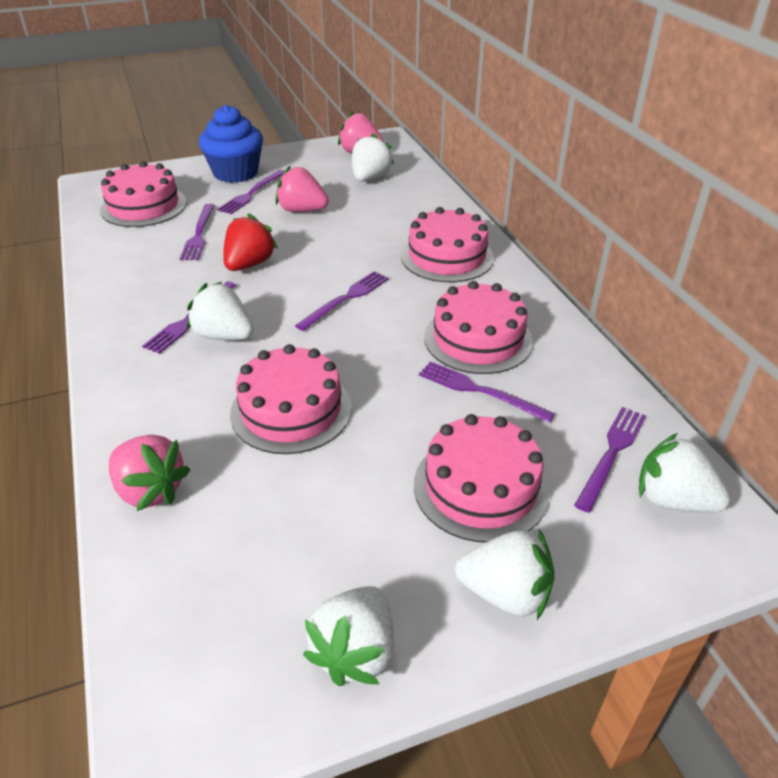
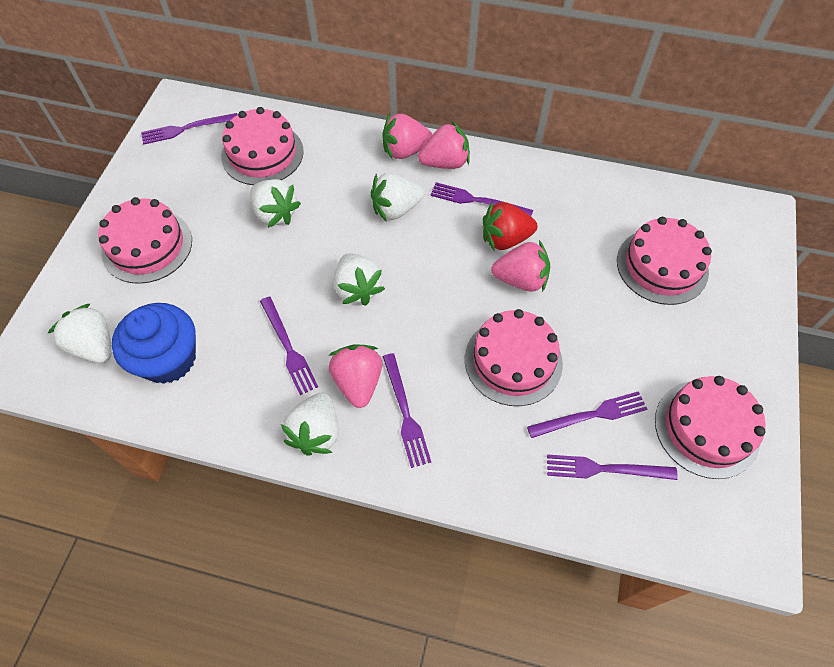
pink strawberry: 3 -> 4

